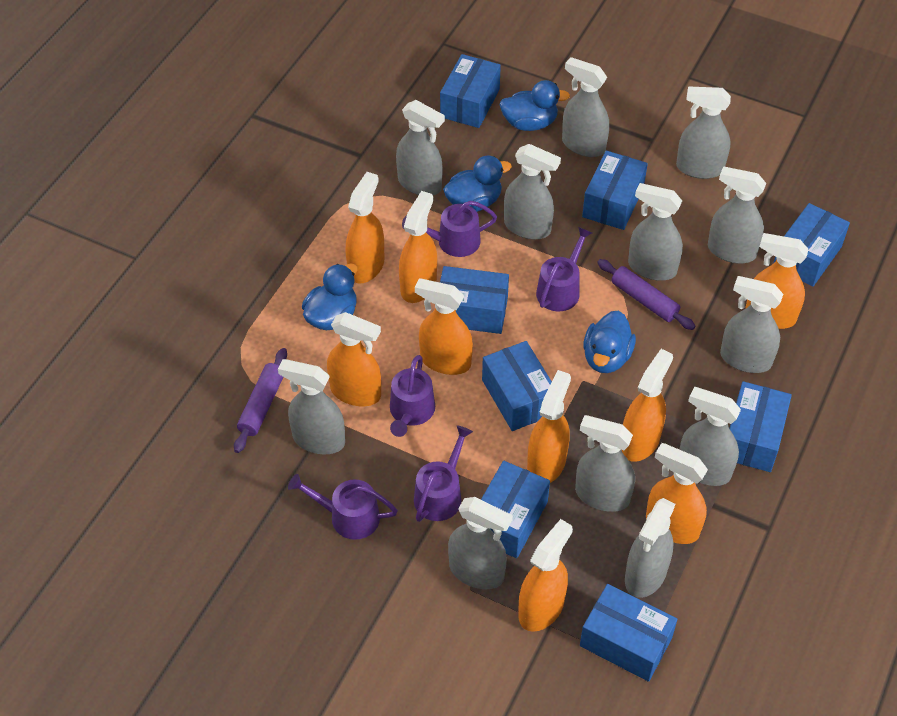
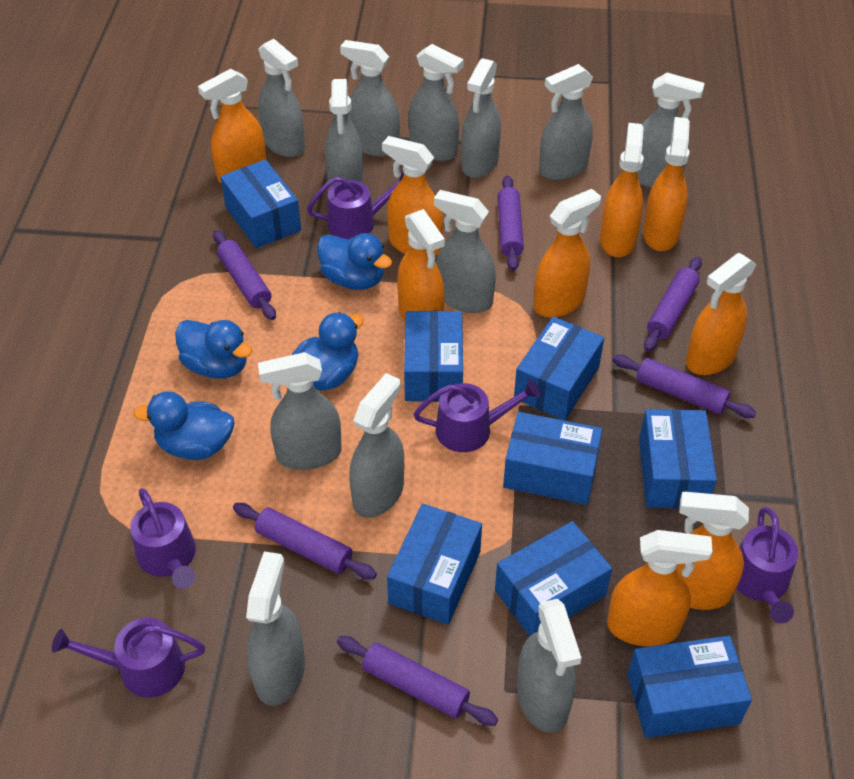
purple rolling pin: 2 -> 6

